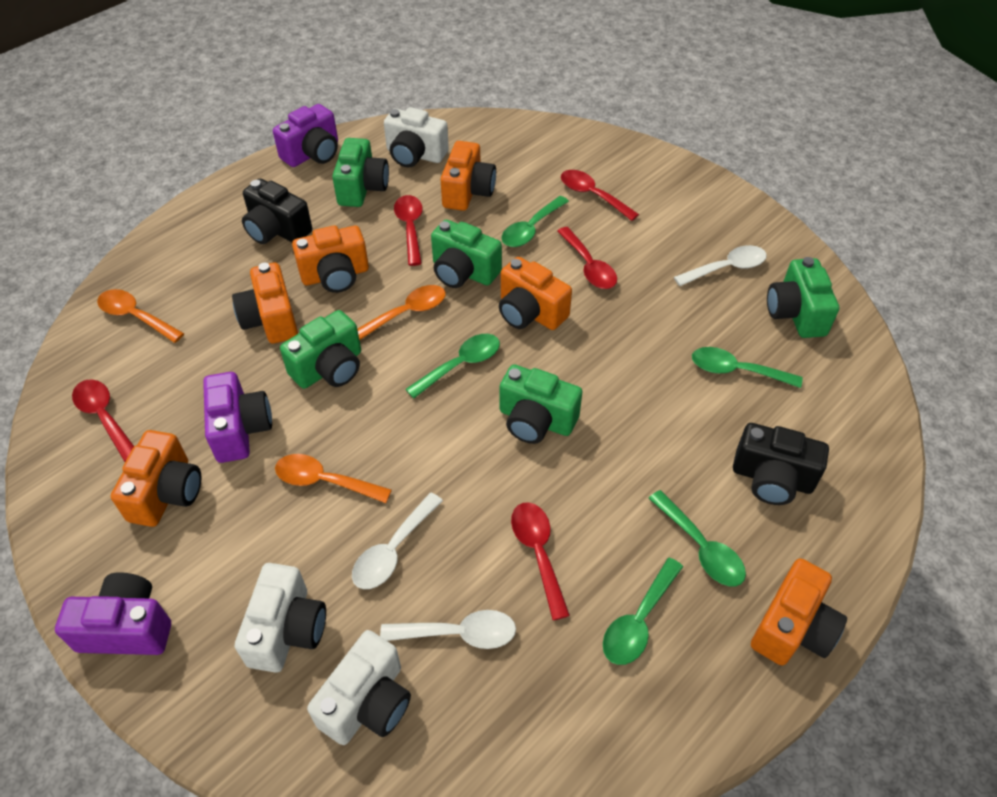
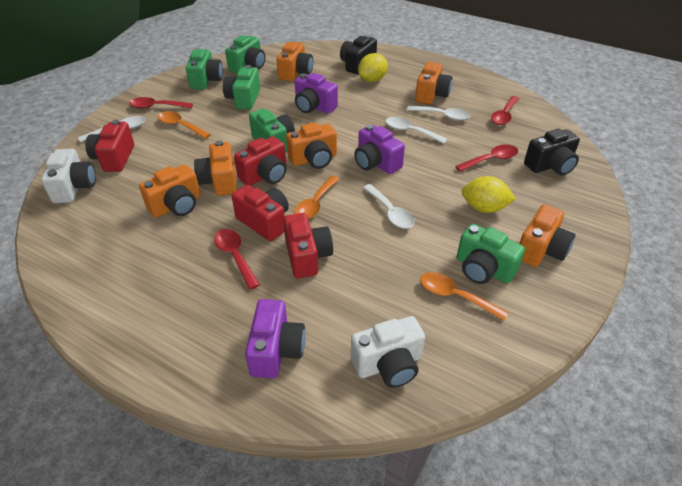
green spoon: 5 -> 0
red camera: 0 -> 4
red spoon: 5 -> 4
white camera: 3 -> 2
white spoon: 3 -> 4
yellow lemon: 0 -> 2

